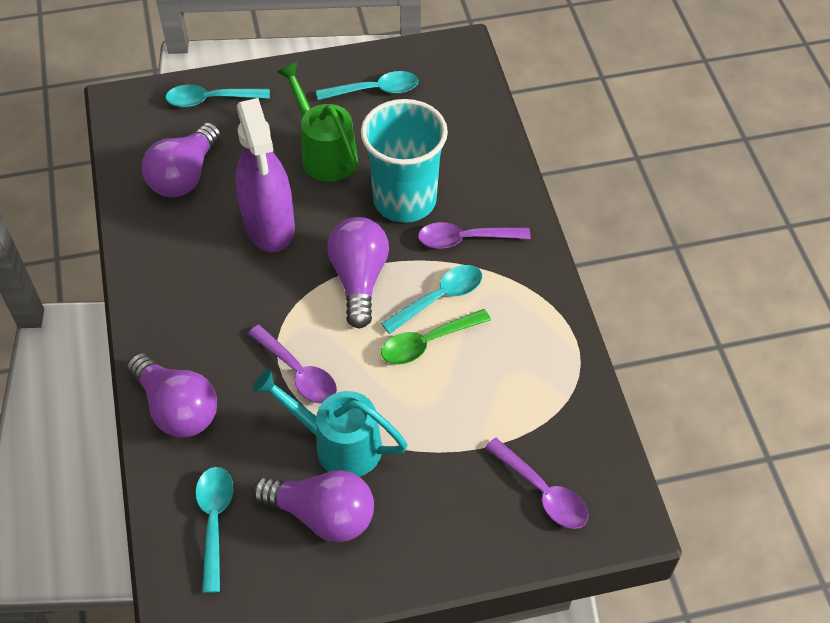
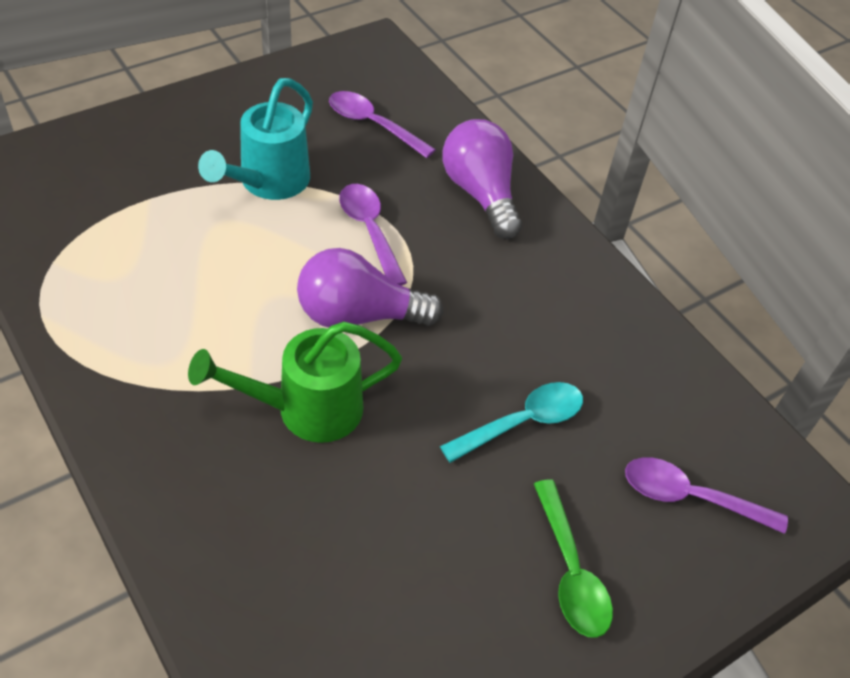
purple light bulb: 4 -> 2
purple spray bottle: 1 -> 0
turquoise cup: 1 -> 0
turquoise spoon: 4 -> 1

